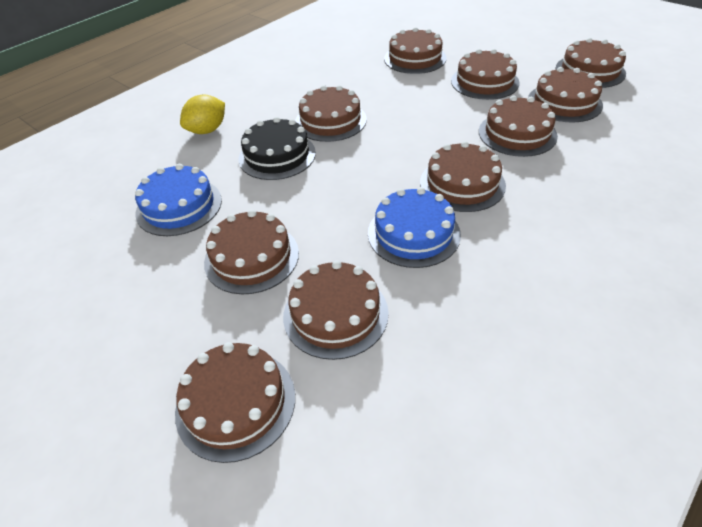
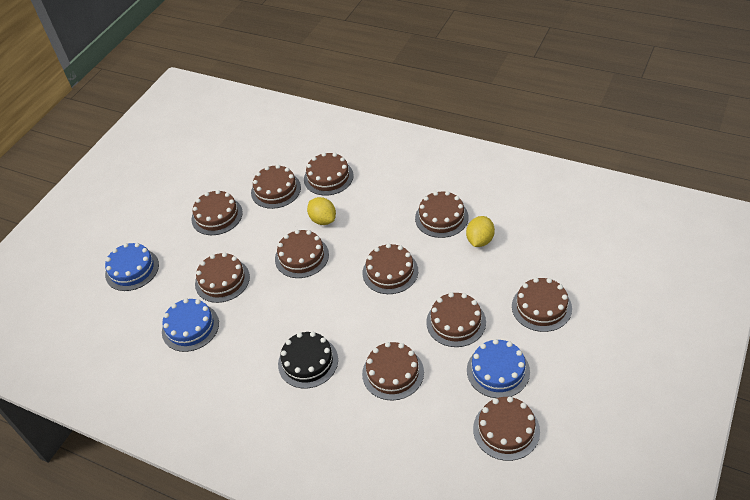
blue cake: 2 -> 3
brown cake: 10 -> 11
yellow lemon: 1 -> 2

